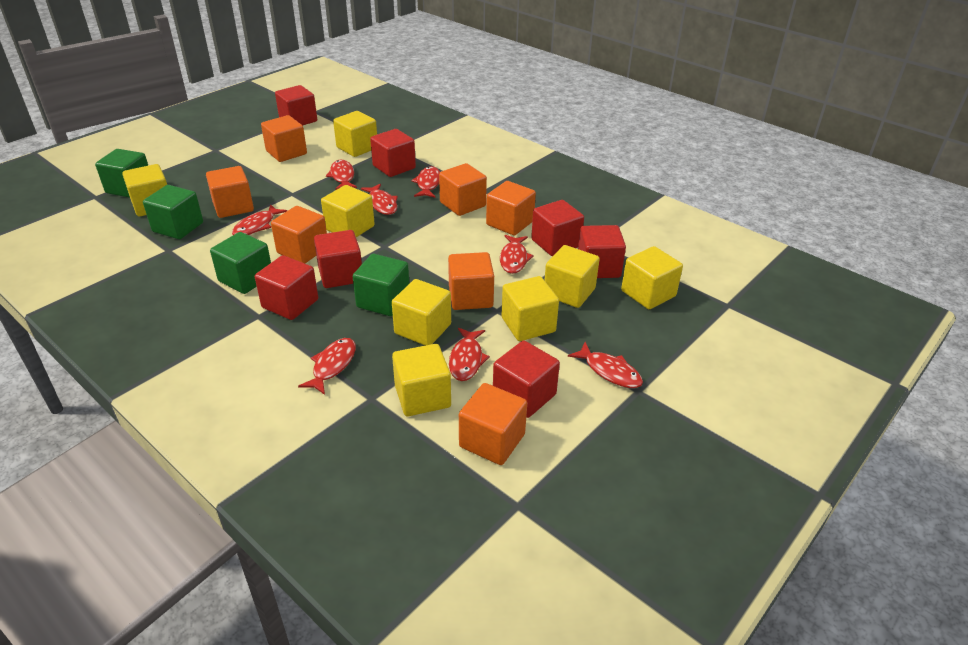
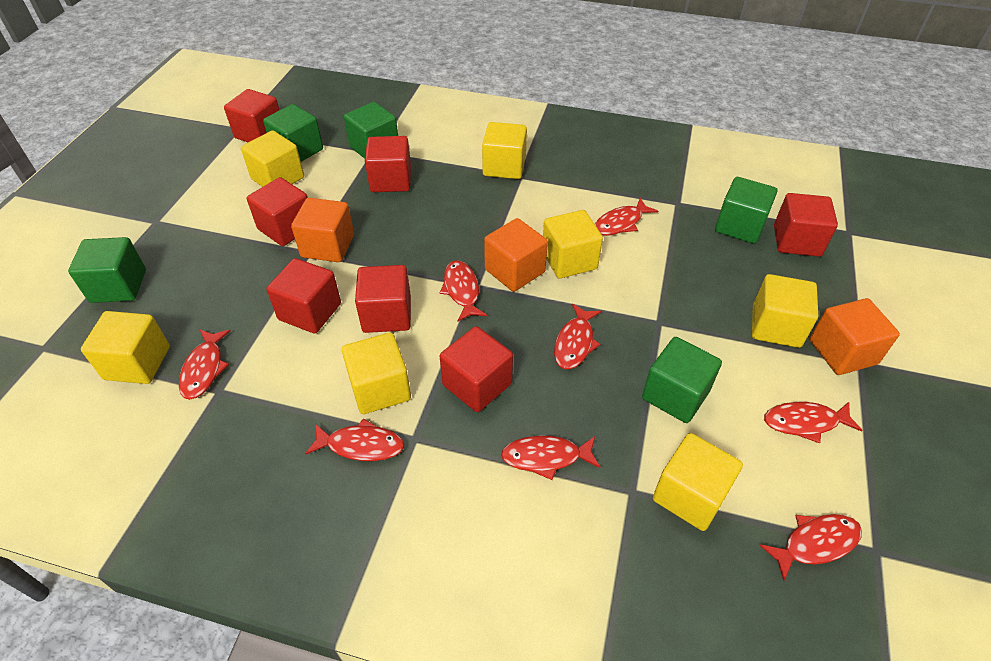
green cube: 4 -> 5
orange cube: 7 -> 3
yellow cube: 8 -> 7

